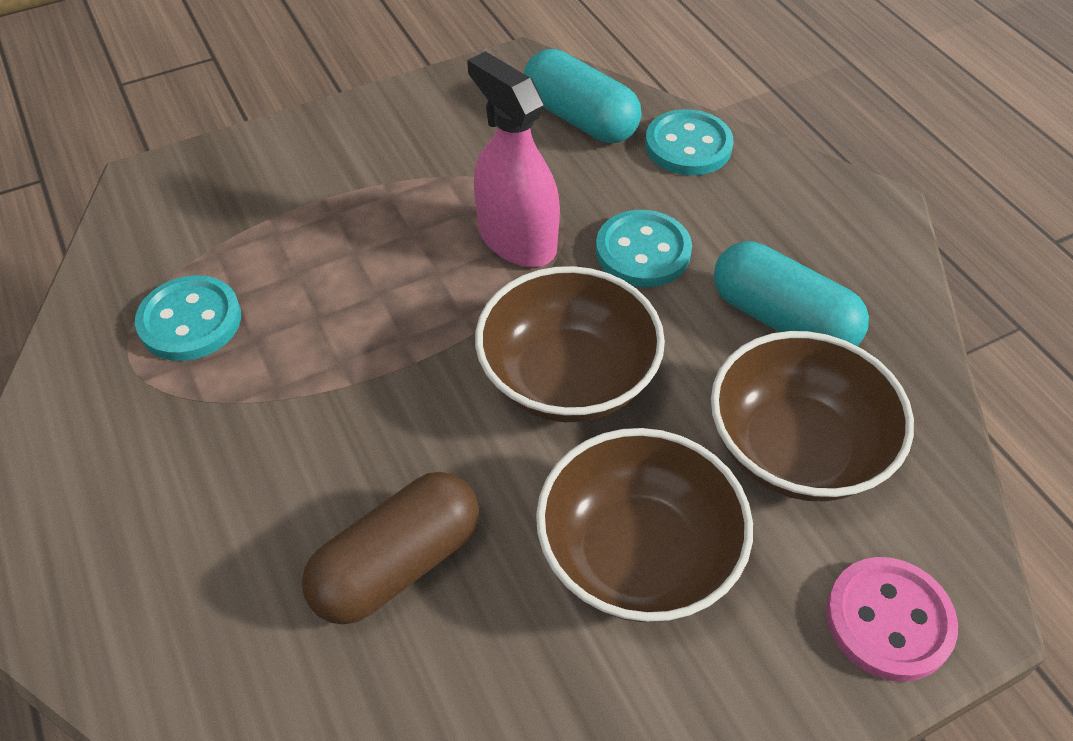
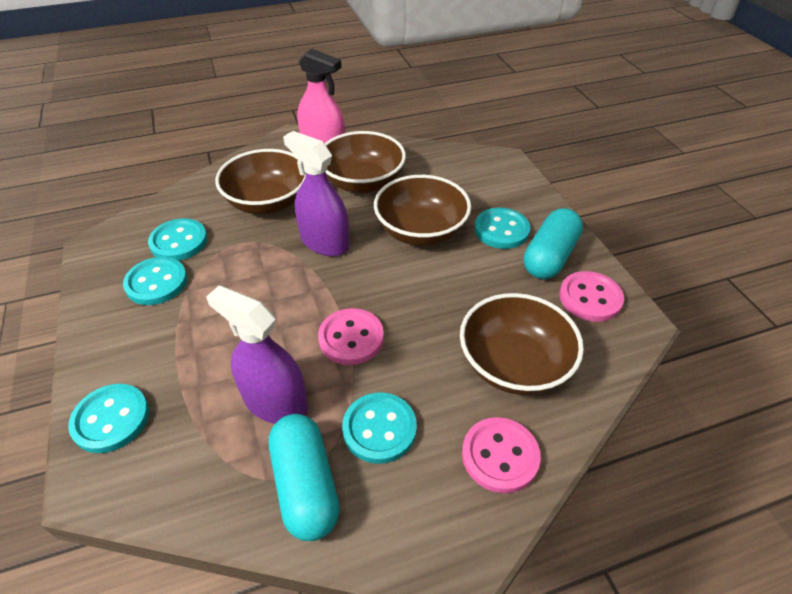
brown bowl: 3 -> 4
brown capsule: 1 -> 0
pink button: 1 -> 3
purple spray bottle: 0 -> 2
turquoise button: 3 -> 5

